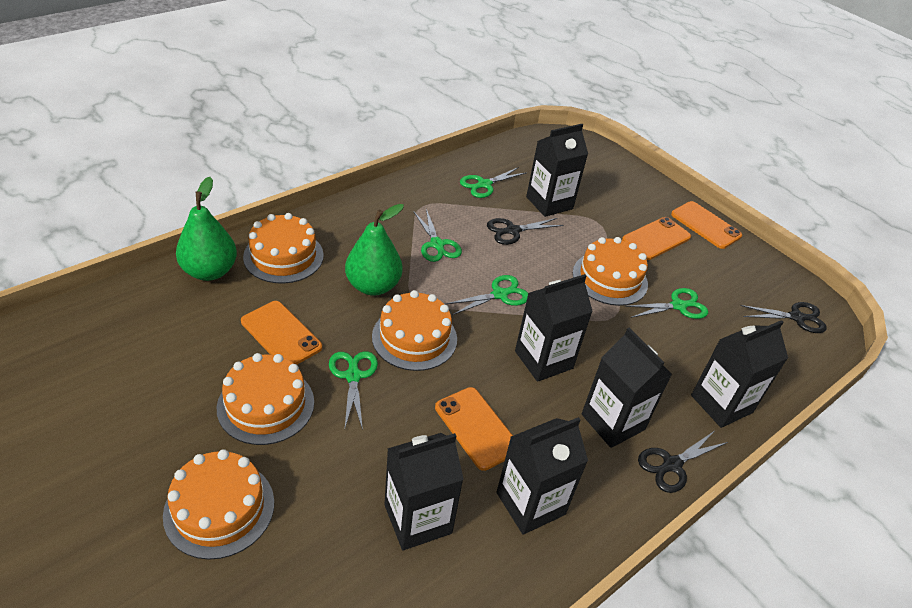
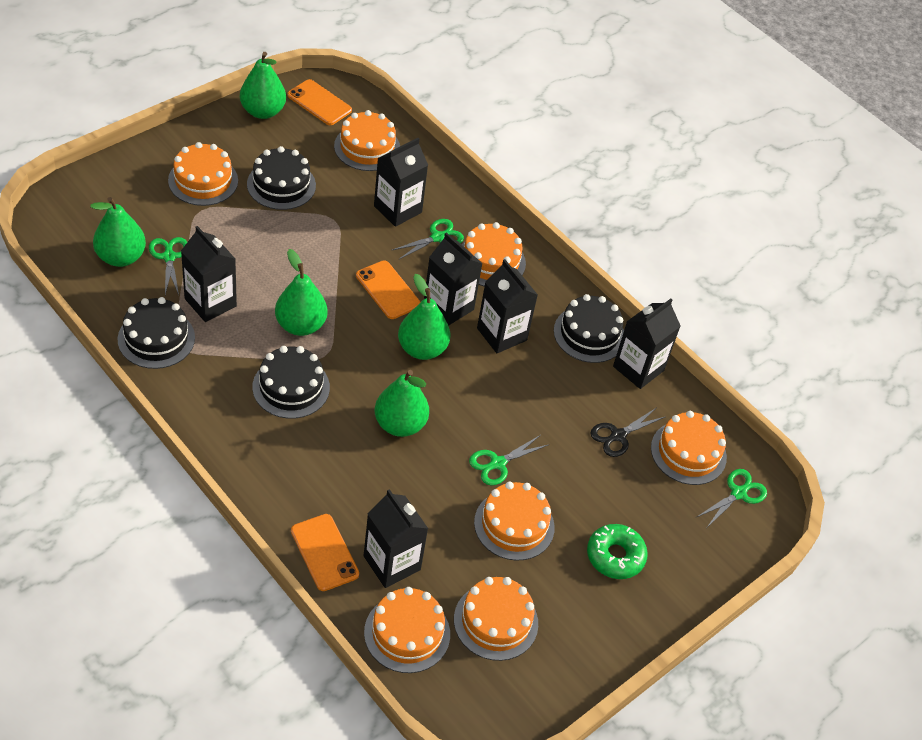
black cake: 0 -> 4
black scissors: 3 -> 1
green donut: 0 -> 1
green pear: 2 -> 5
green scissors: 5 -> 4
orange cake: 5 -> 7
orange phone: 4 -> 3

